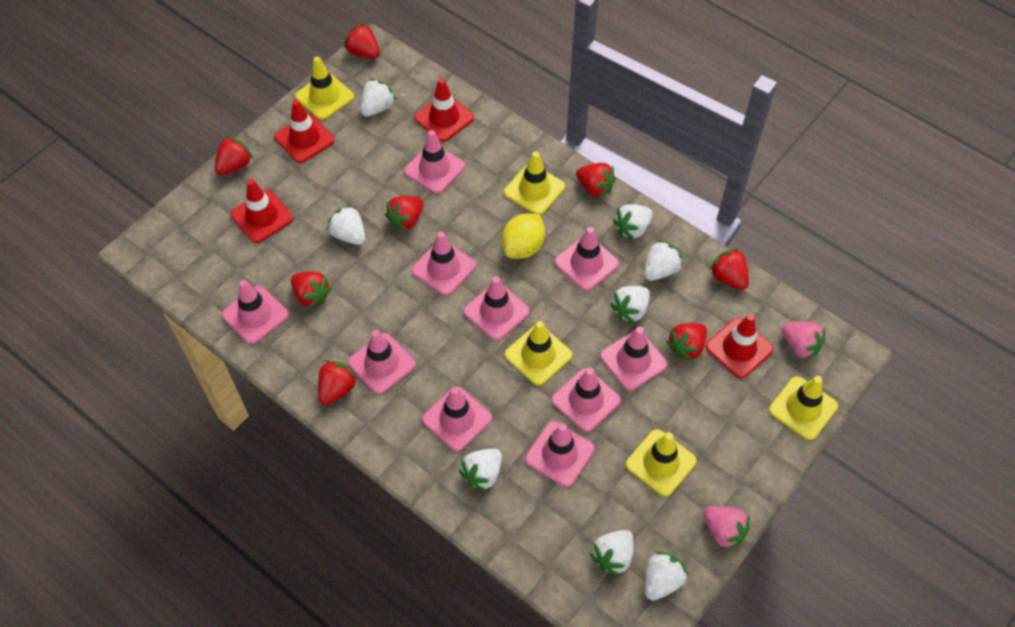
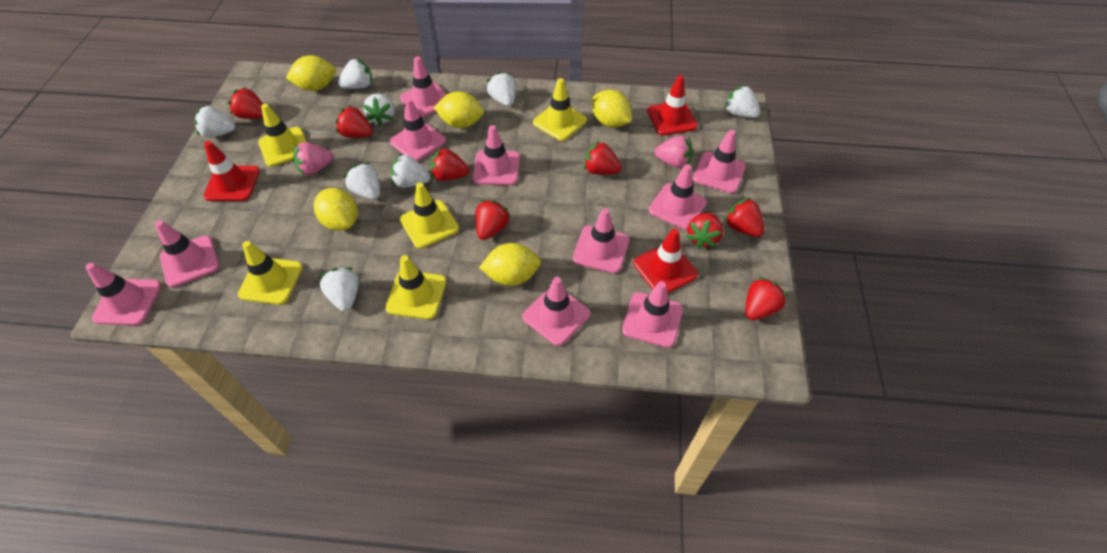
red traffic cone: 4 -> 3
yellow lemon: 1 -> 5

